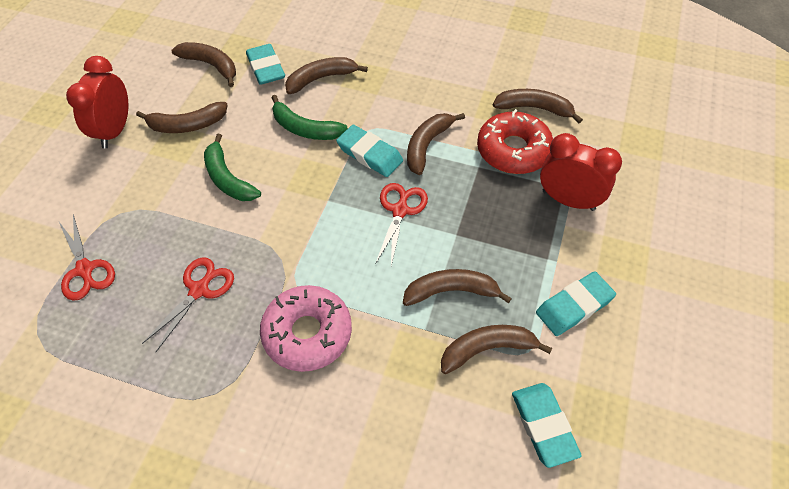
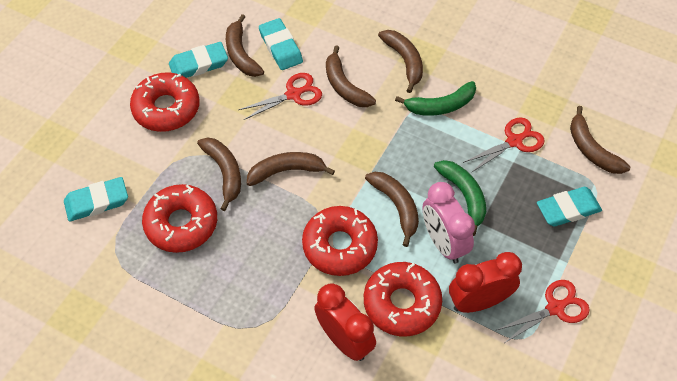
pink clock: 0 -> 1
pink donut: 1 -> 0
red donut: 1 -> 4

